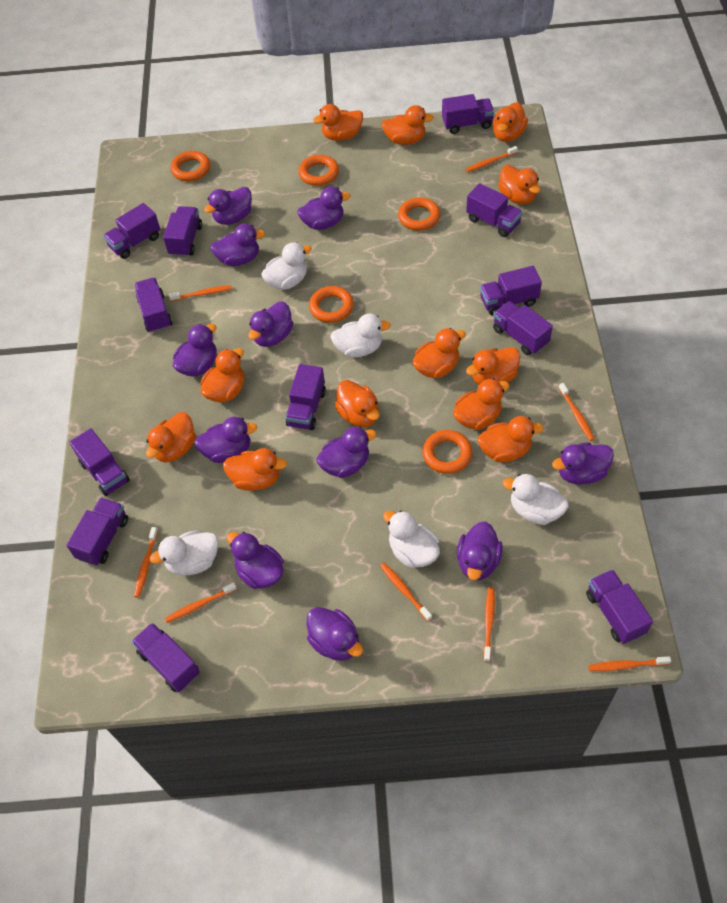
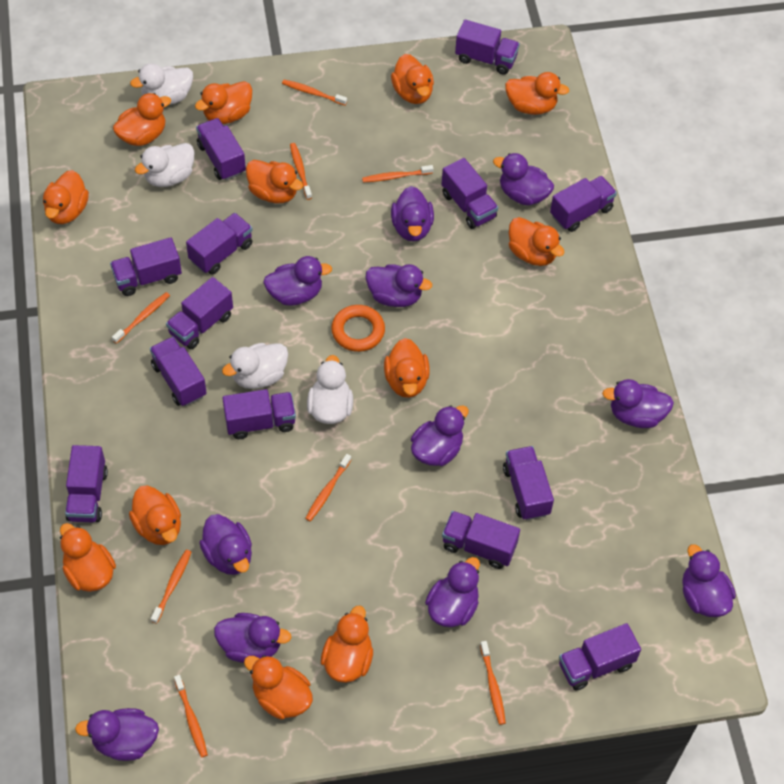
orange ring: 5 -> 1
purple truck: 12 -> 13
white duck: 5 -> 4

